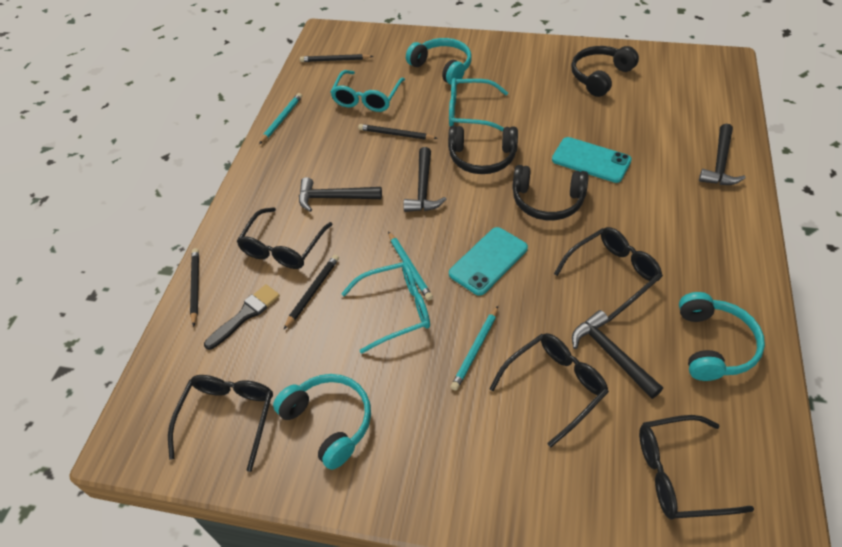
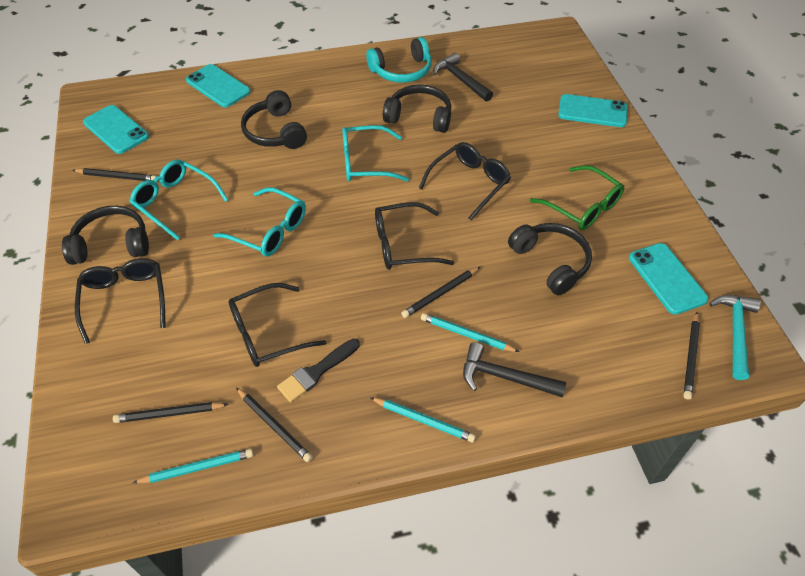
black glasses: 5 -> 4
black hammer: 4 -> 2
black headphones: 3 -> 4
black pencil: 4 -> 5
green glasses: 0 -> 1
turquoise hammer: 0 -> 1
turquoise headphones: 3 -> 1
turquoise phone: 2 -> 4

